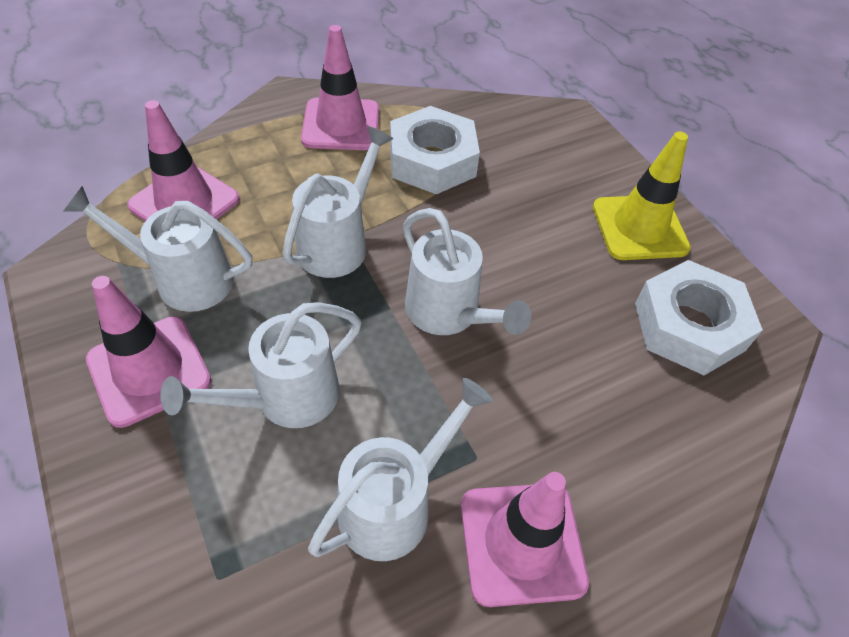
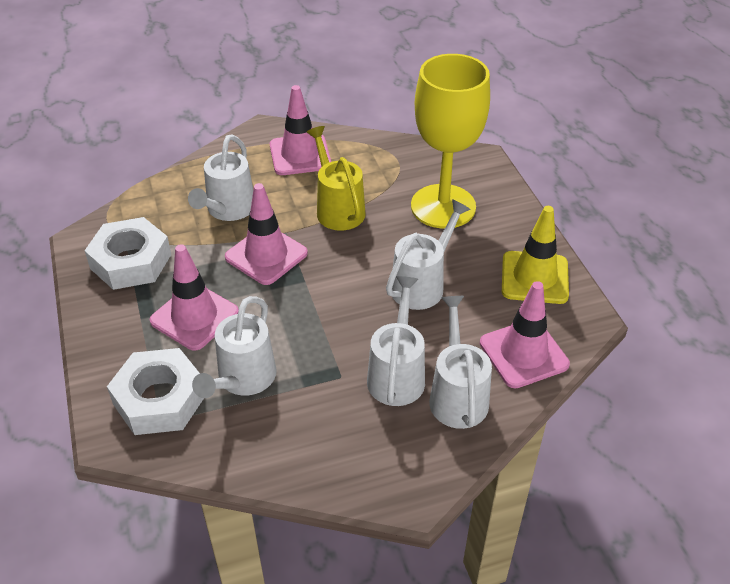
yellow goblet: 0 -> 1
yellow watering can: 0 -> 1

